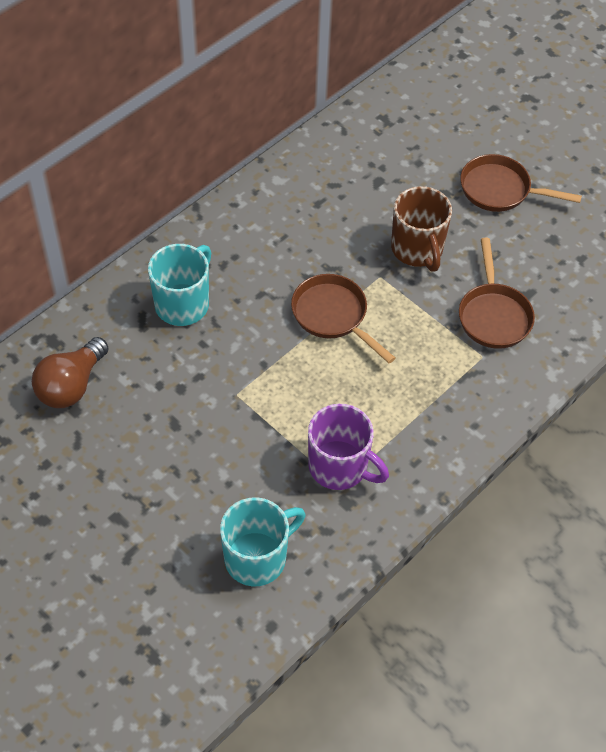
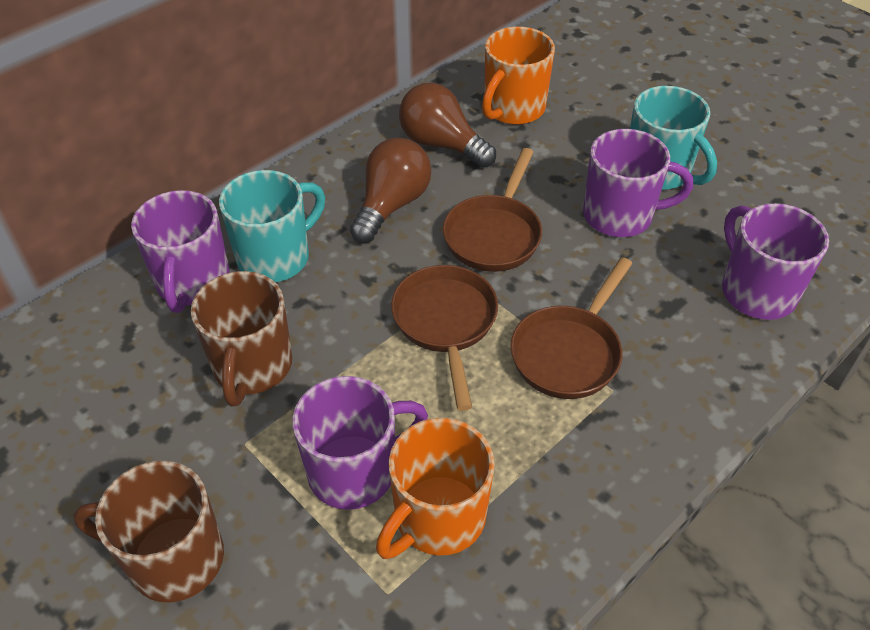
brown light bulb: 1 -> 2
brown mug: 1 -> 2
orange mug: 0 -> 2
purple mug: 1 -> 4

